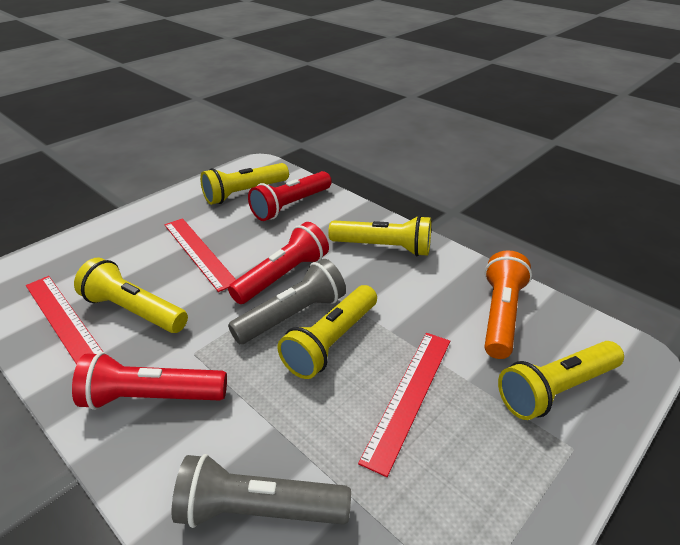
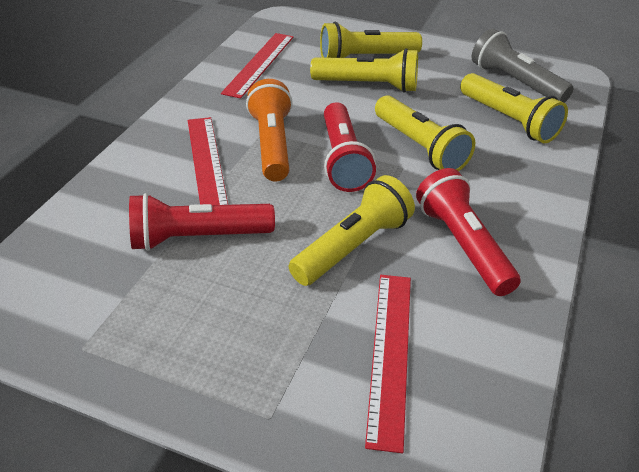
grey flashlight: 2 -> 1

